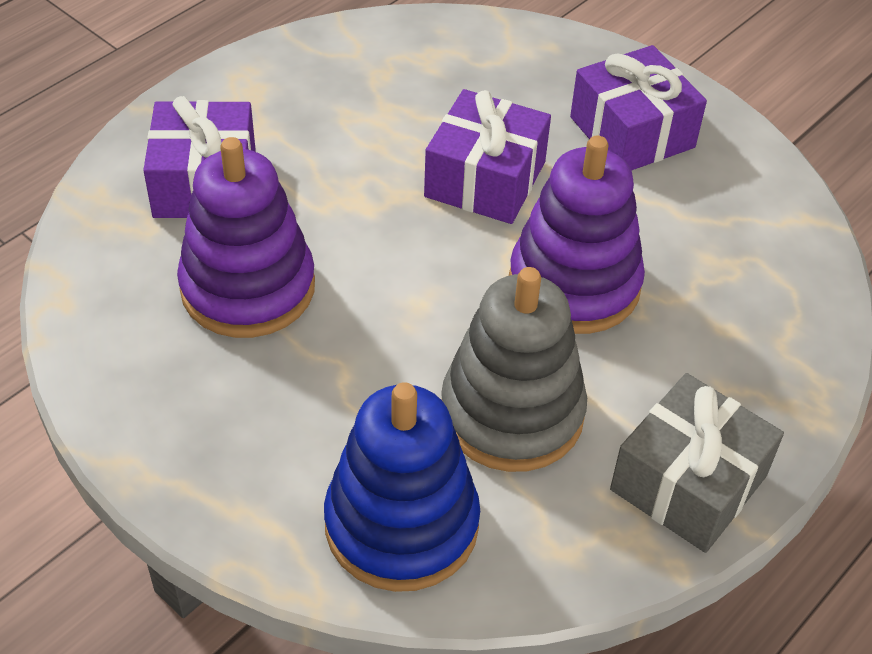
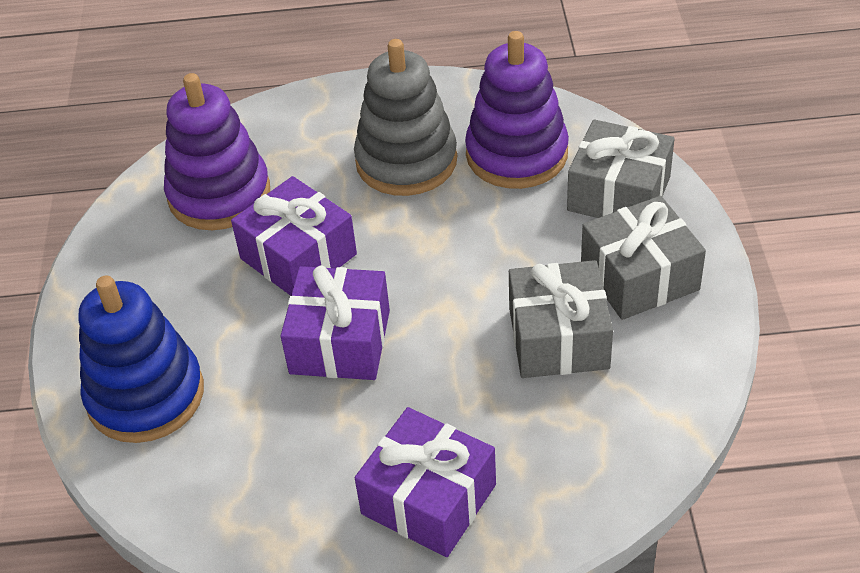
grey gift: 1 -> 3

